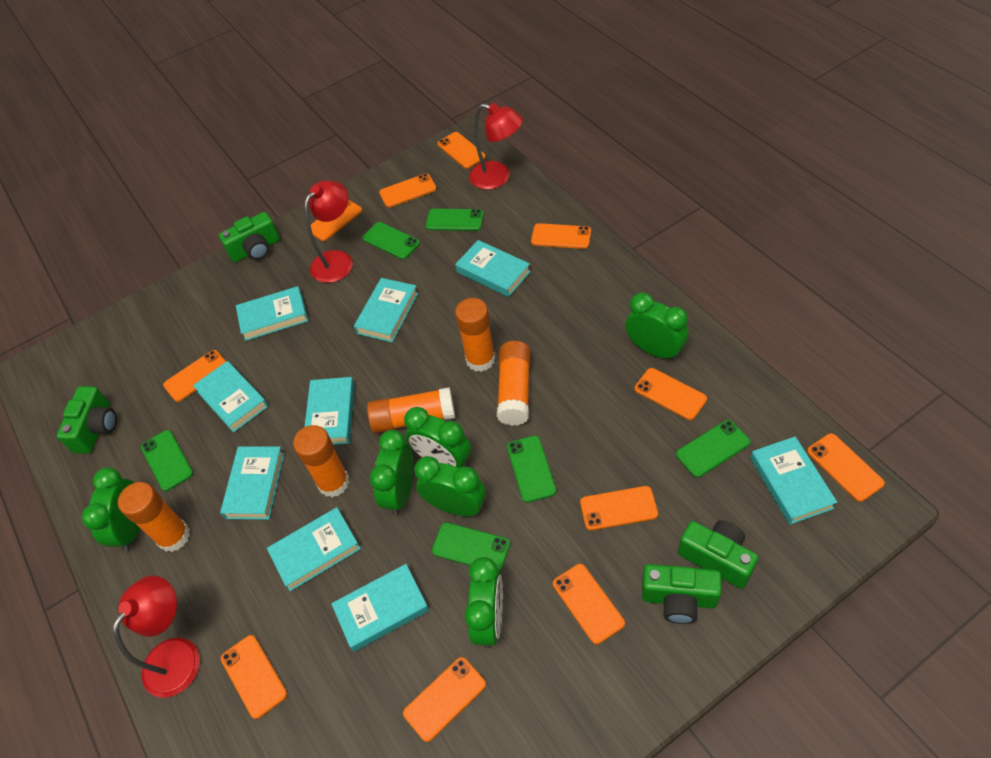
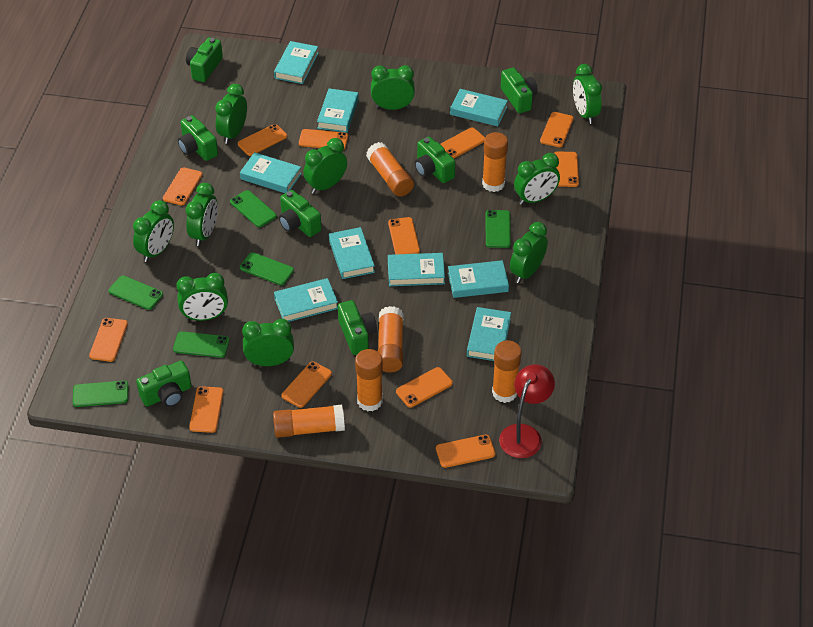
green camera: 4 -> 7
green clock: 6 -> 10
orange glue stick: 5 -> 6
orange phone: 11 -> 12
red lamp: 3 -> 1

